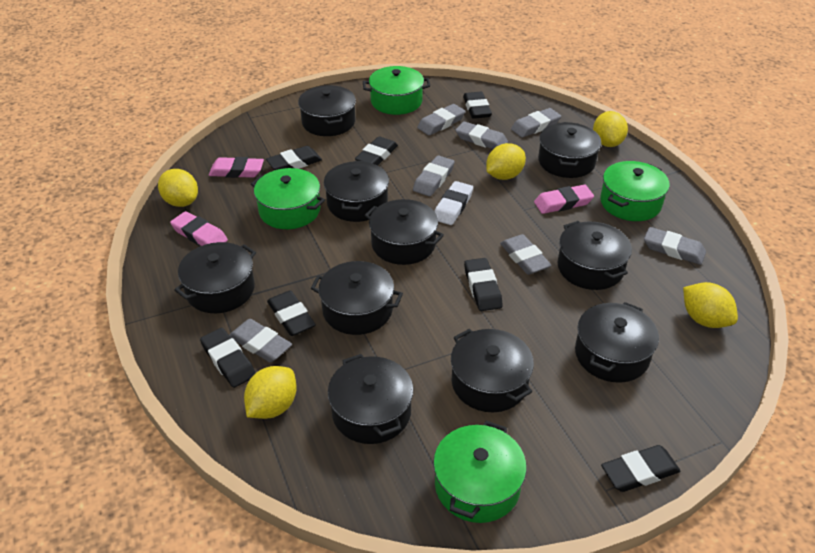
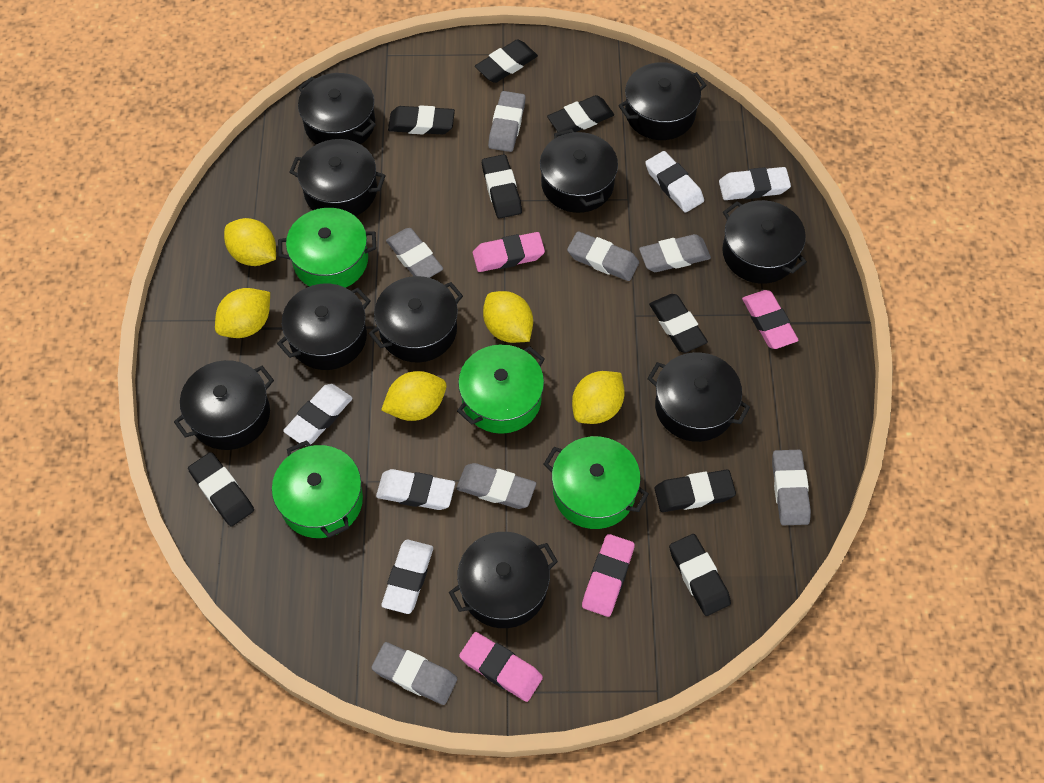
black eraser: 7 -> 8
pink eraser: 3 -> 4
white eraser: 1 -> 5

